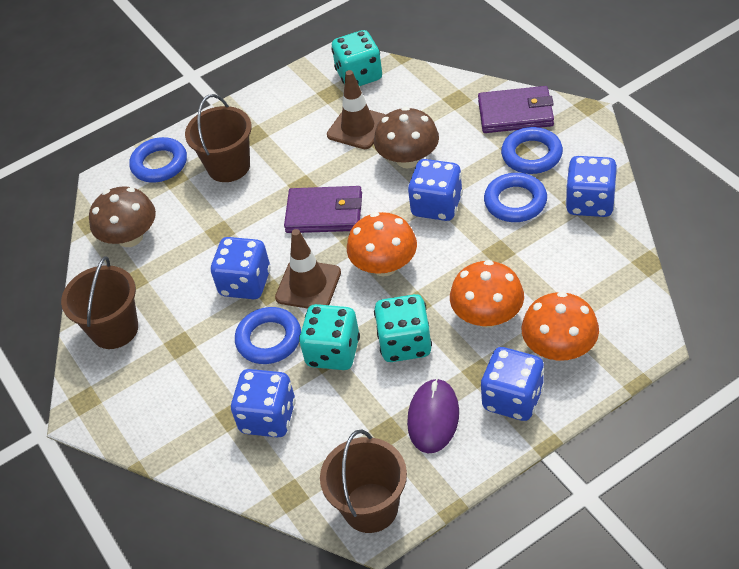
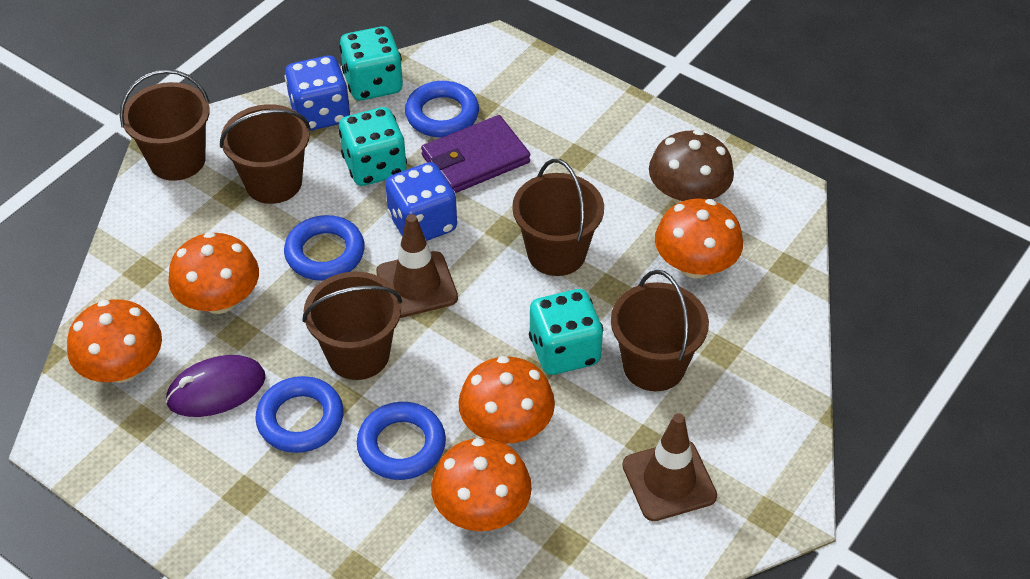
blue dice: 5 -> 2
brown bucket: 3 -> 5
brown mushroom: 2 -> 1
orange mushroom: 3 -> 5
purple wallet: 2 -> 1

